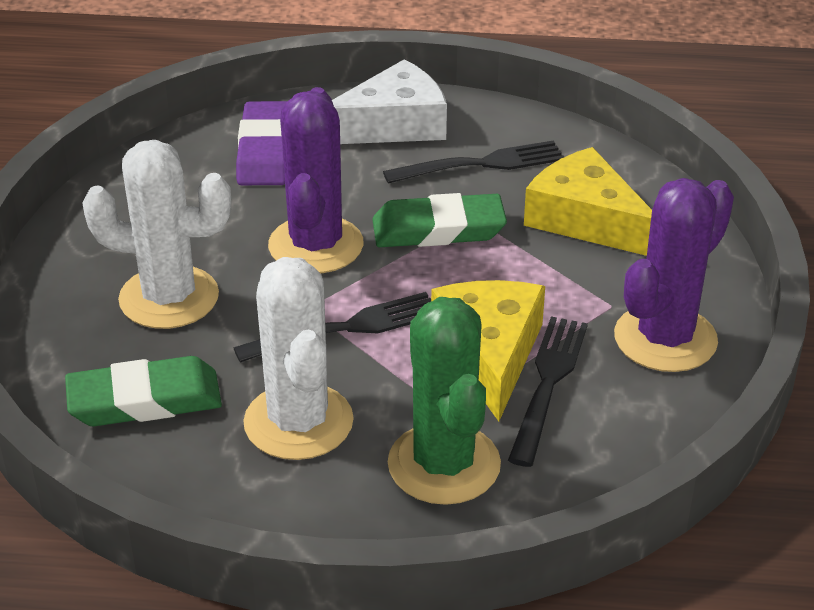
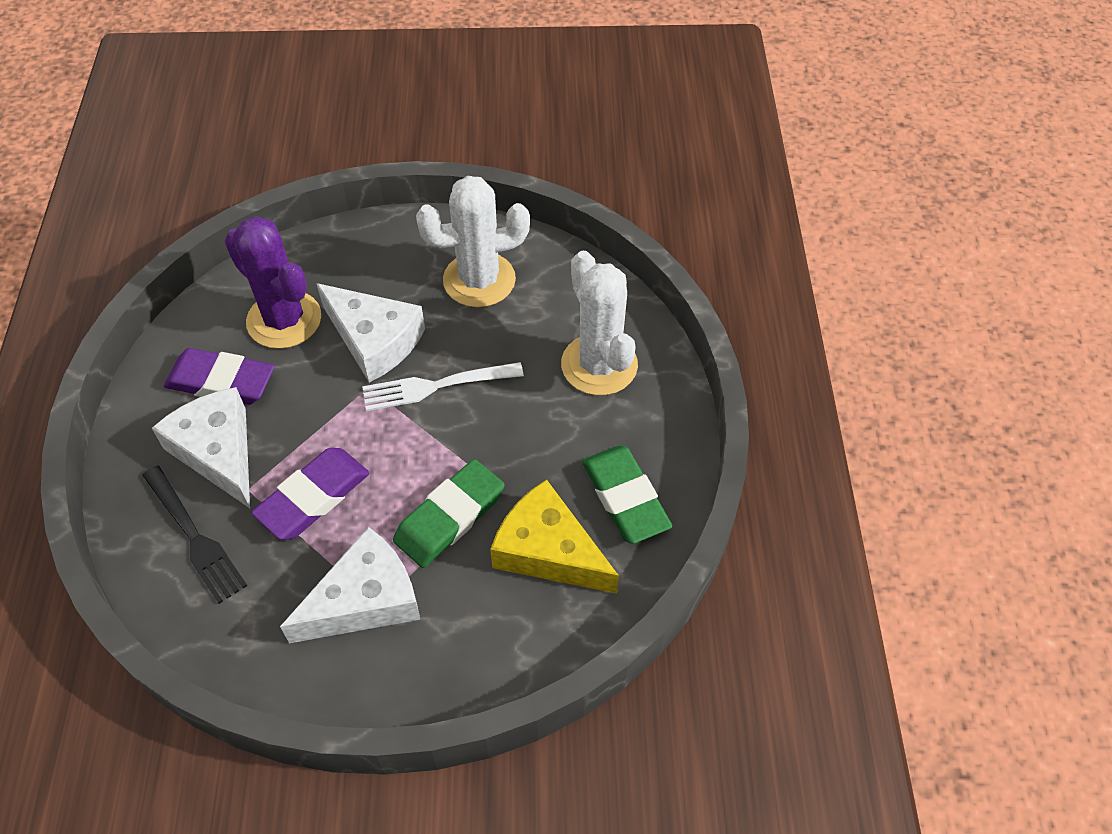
black fork: 3 -> 1
green cactus: 1 -> 0
purple cactus: 2 -> 1
purple eraser: 1 -> 2
white cheese: 1 -> 3
white fork: 0 -> 1
yellow cheese: 2 -> 1

